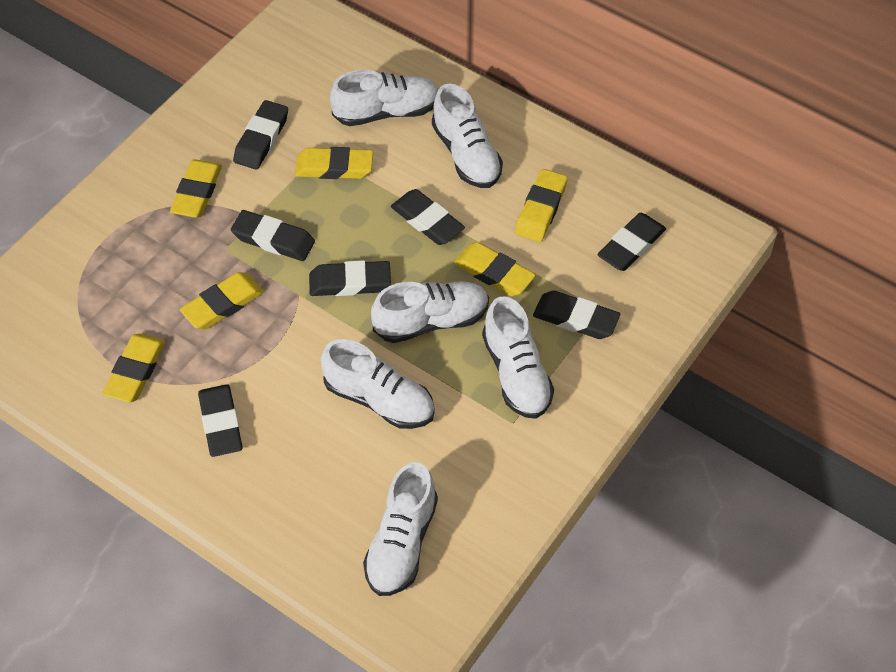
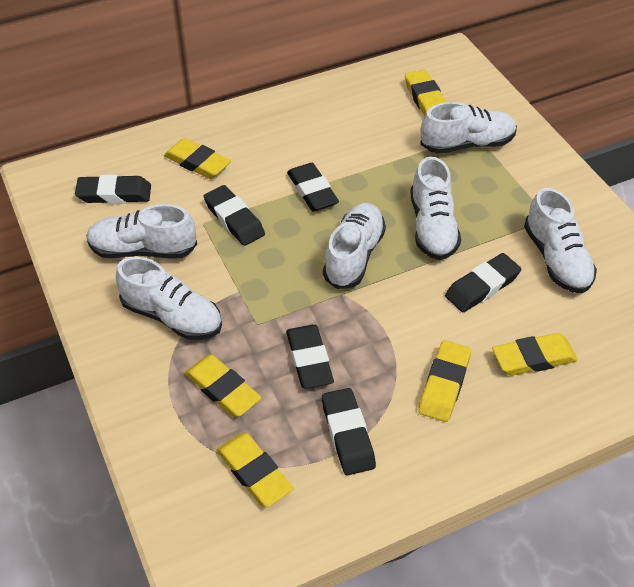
black eraser: 7 -> 6

